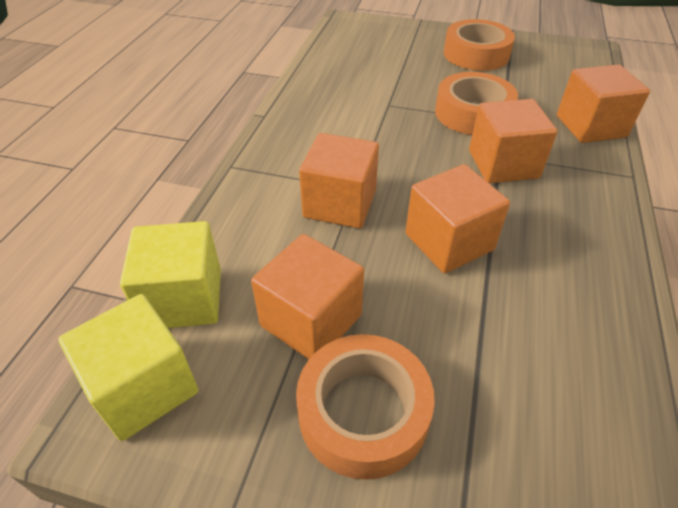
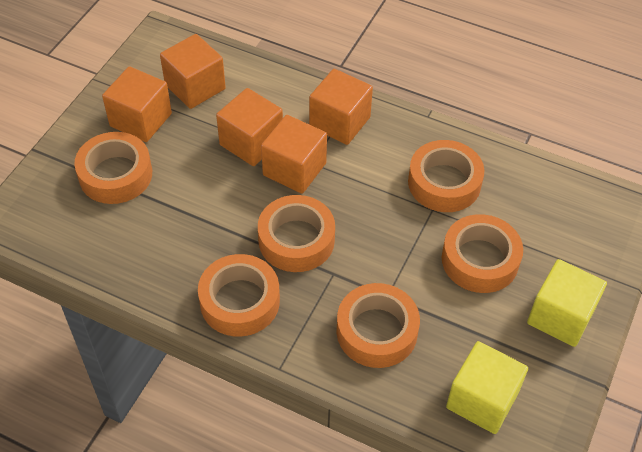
orange tape: 3 -> 6

